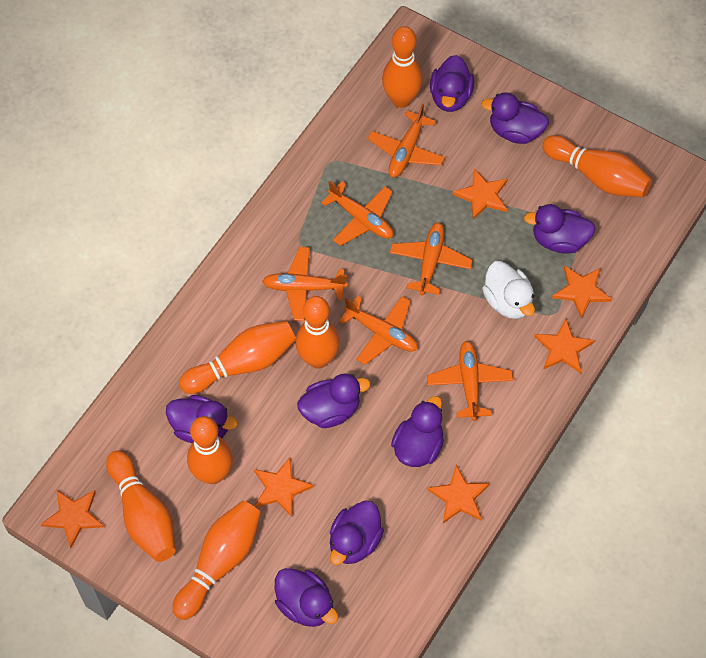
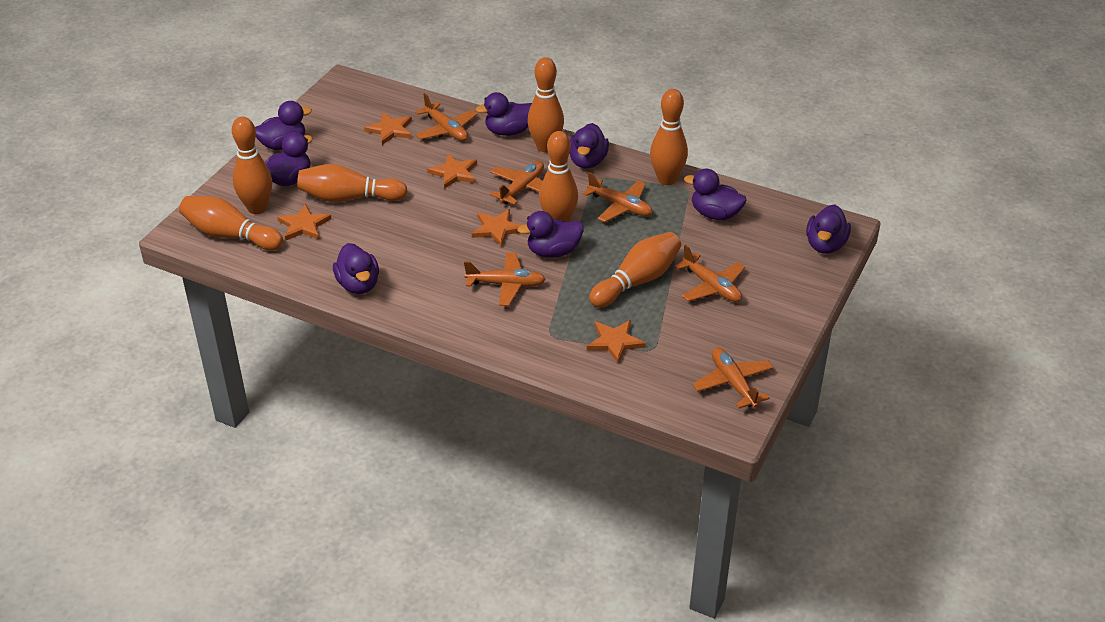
orange star: 6 -> 5
white duck: 1 -> 0

